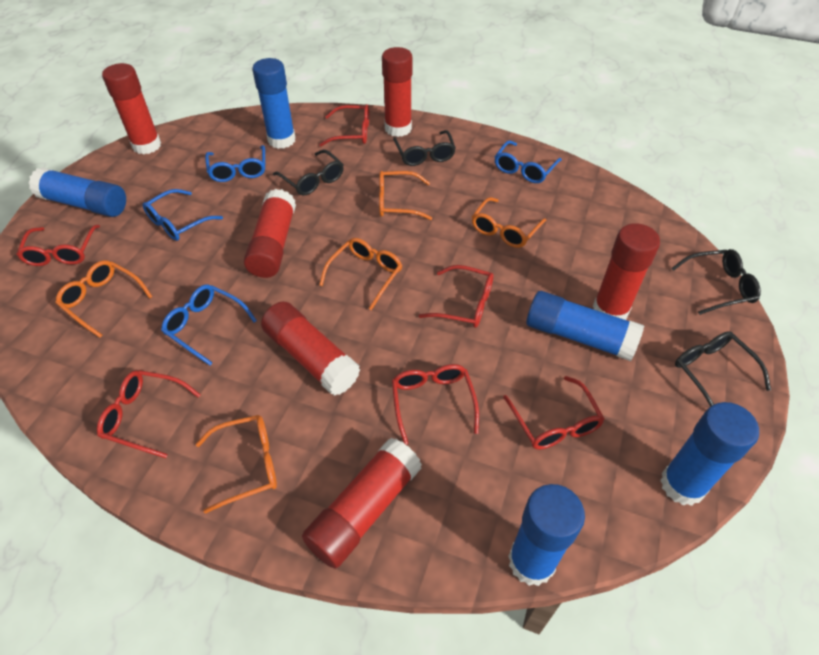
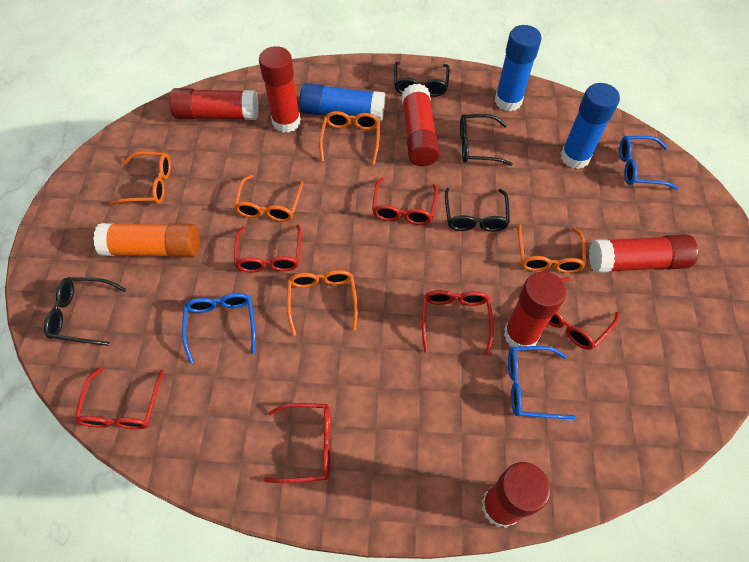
blue glasses: 4 -> 3
blue glue stick: 5 -> 3
orange glue stick: 0 -> 1

